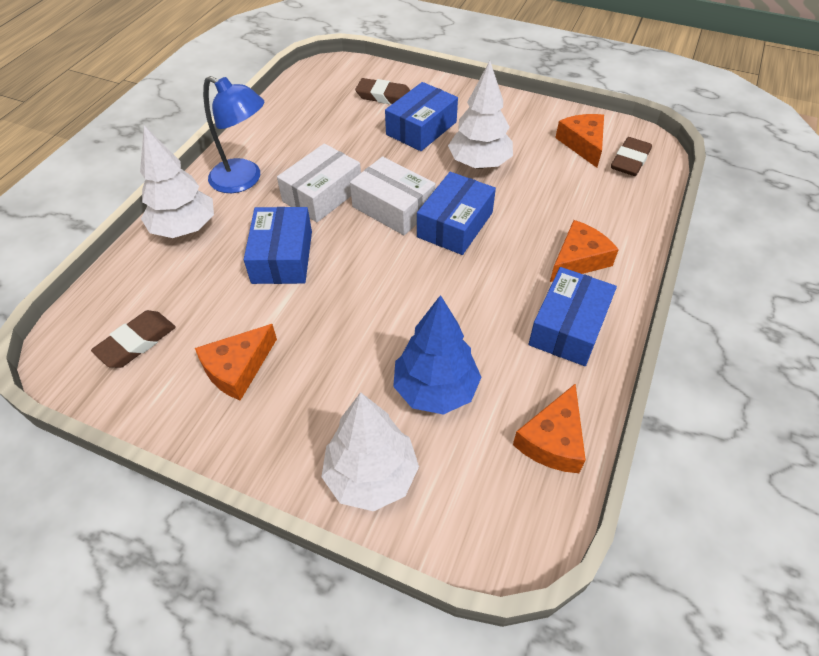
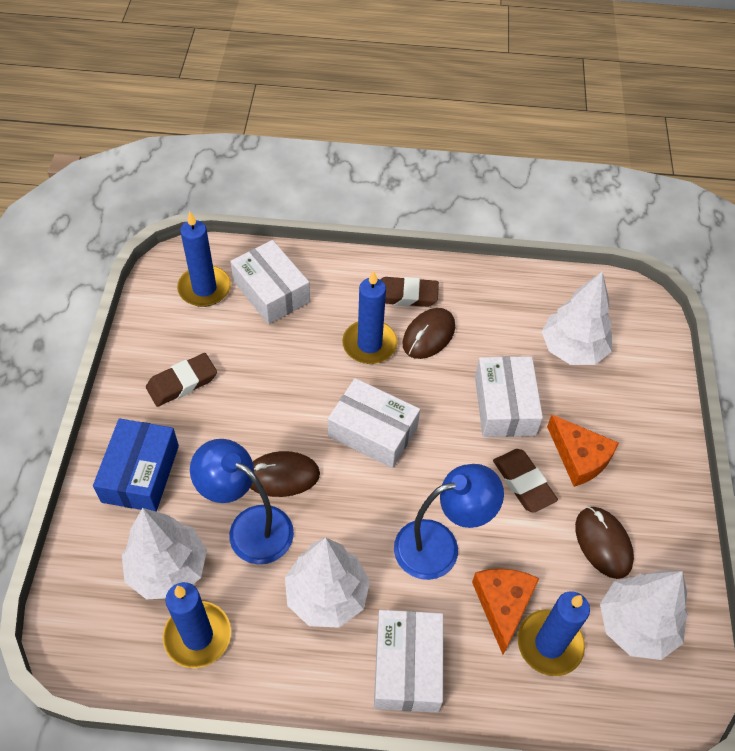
blue box: 4 -> 1
blue candle: 0 -> 4
blue lamp: 1 -> 2
blue tree: 1 -> 0
brown mouse: 0 -> 3
orange cheese: 4 -> 2
white box: 2 -> 4
white tree: 3 -> 4

